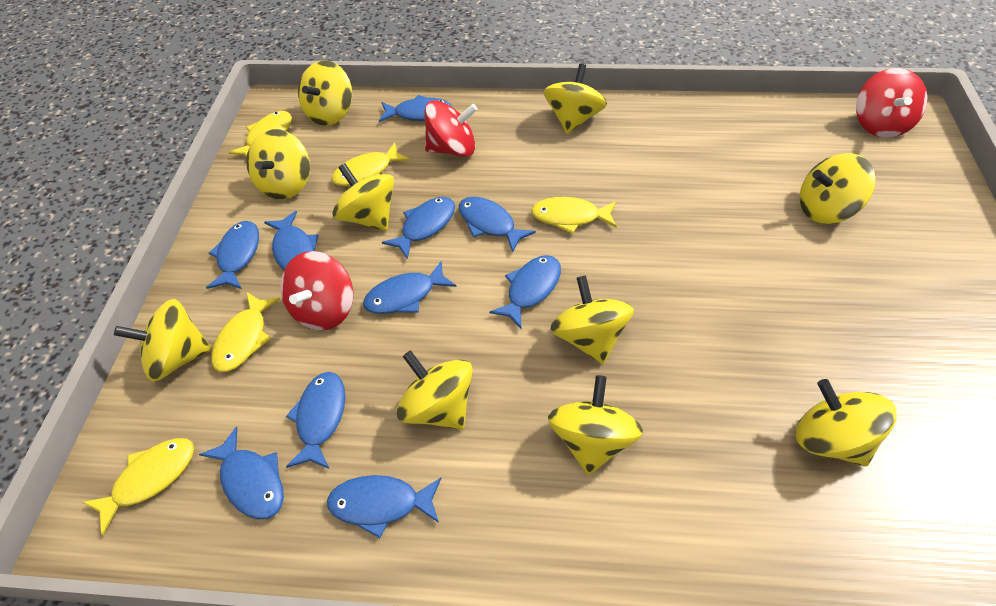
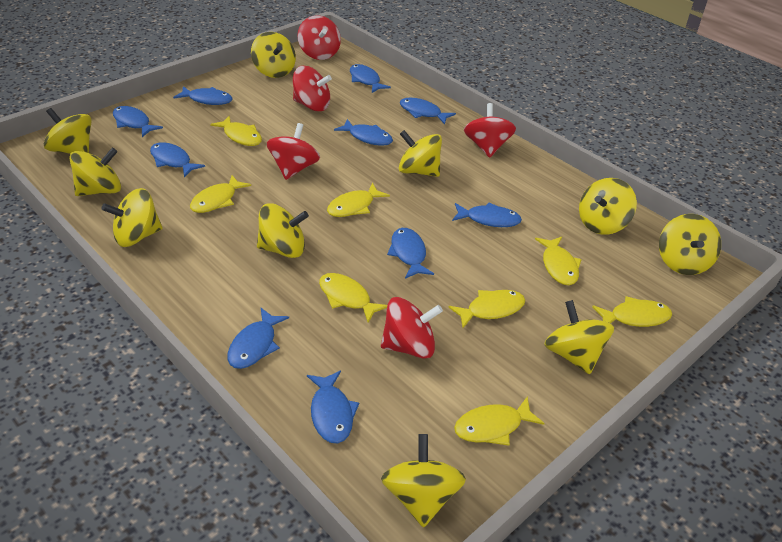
red spinning top: 3 -> 5
yellow fish: 5 -> 8

